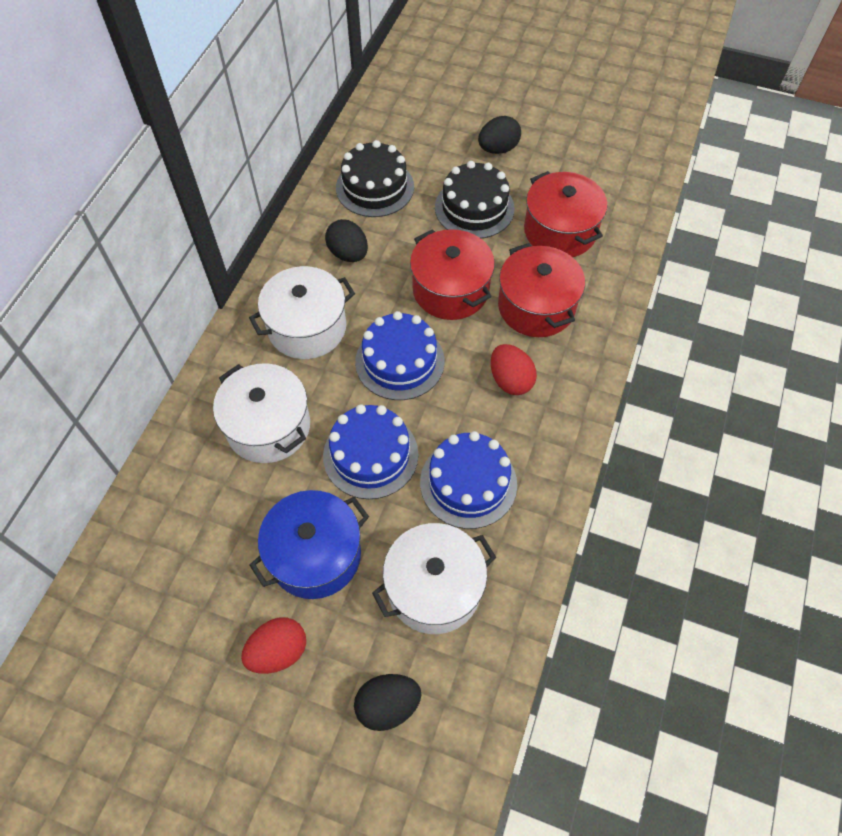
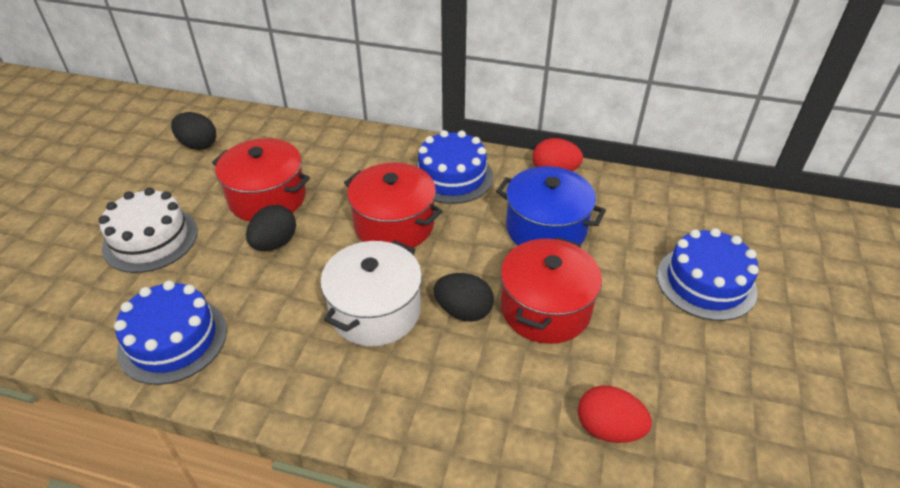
black cake: 2 -> 0
white cake: 0 -> 1
white pot: 3 -> 1

